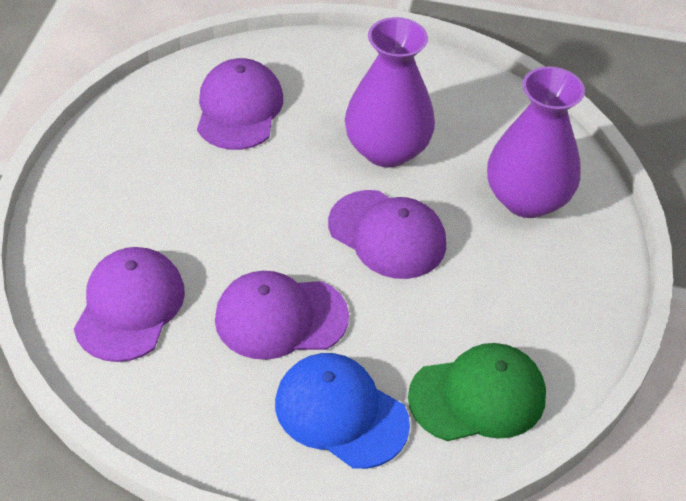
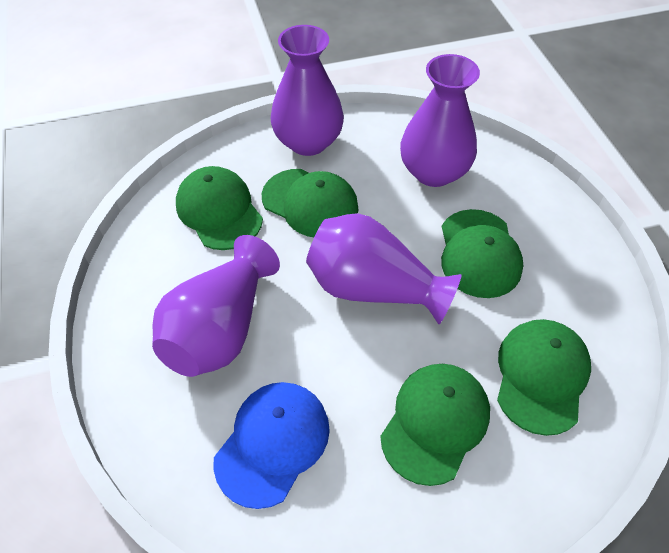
green cap: 1 -> 5
purple cap: 4 -> 0
purple vase: 2 -> 4

